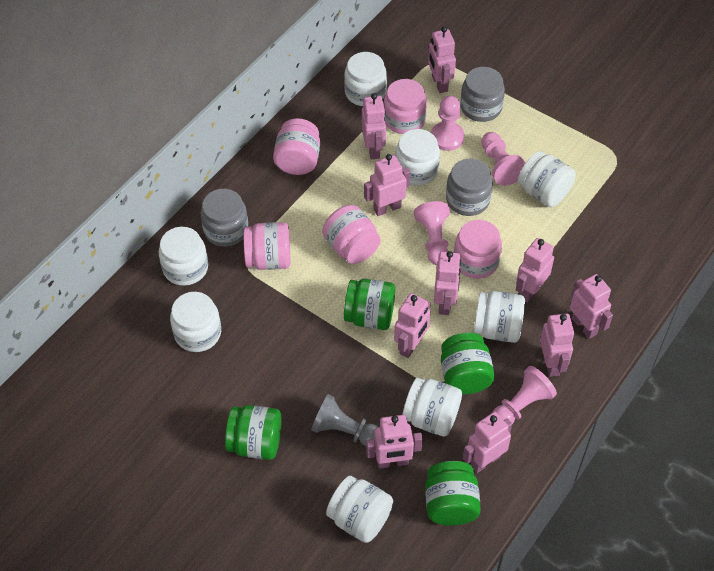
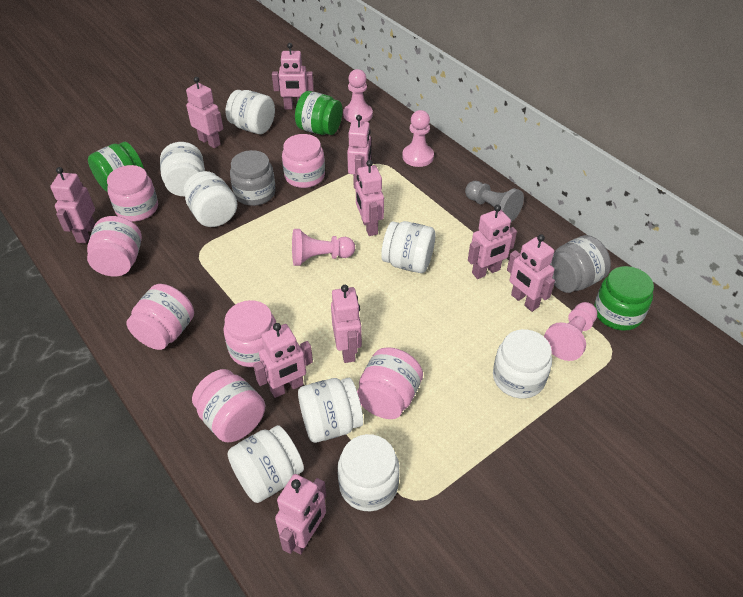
green jar: 4 -> 3
grey jar: 3 -> 2
pink jar: 5 -> 7

